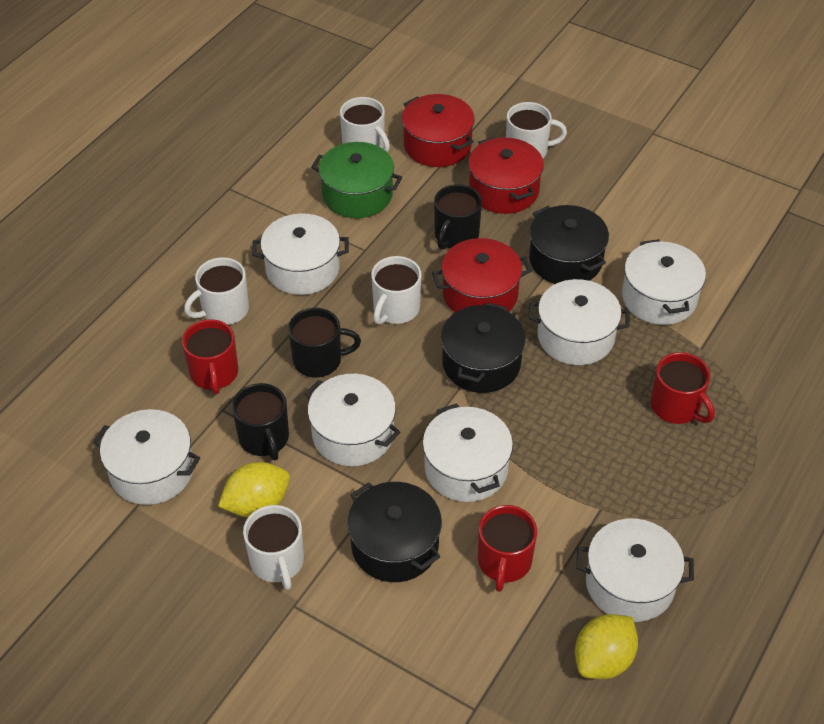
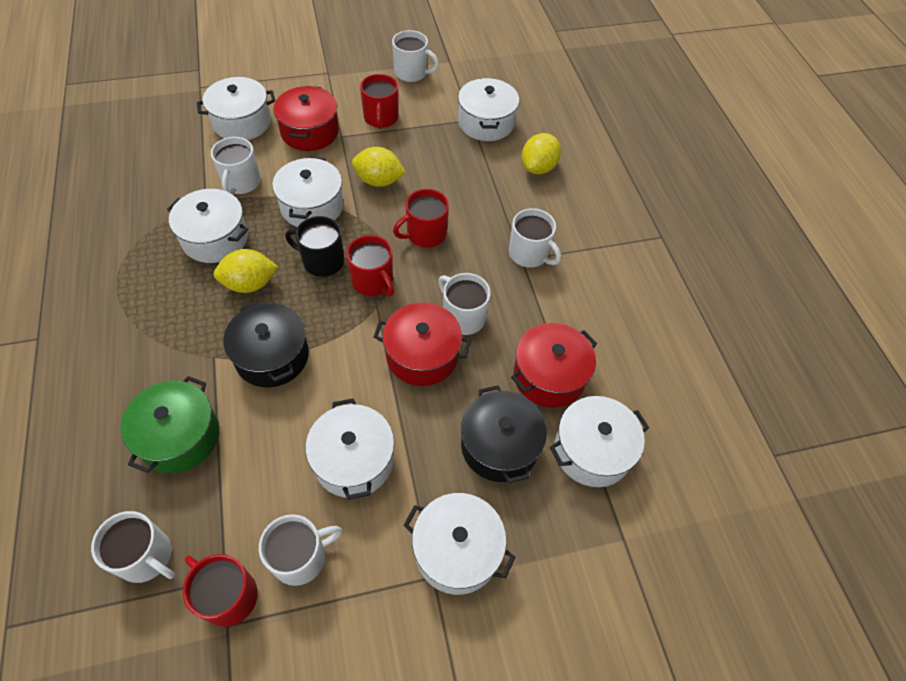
black mug: 3 -> 1
black pot: 3 -> 2
red mug: 3 -> 4
white mug: 5 -> 6
yellow lemon: 2 -> 3

